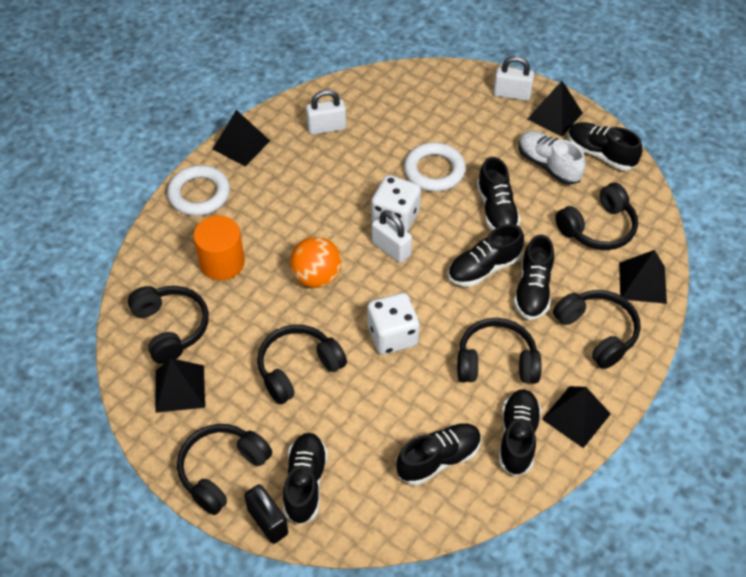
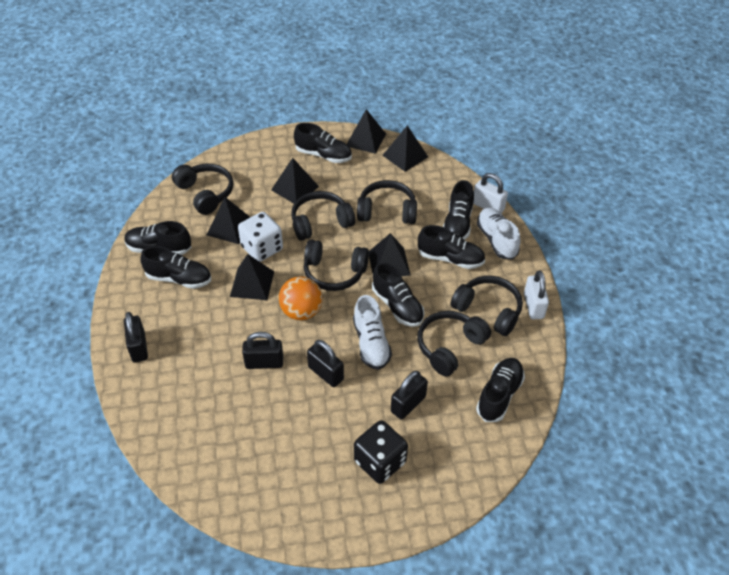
black dice: 0 -> 1
black padlock: 1 -> 4
black pyramid: 5 -> 6
orange cylinder: 1 -> 0
white dice: 2 -> 1
white padlock: 3 -> 2
white ring: 2 -> 0
white shoe: 1 -> 2

